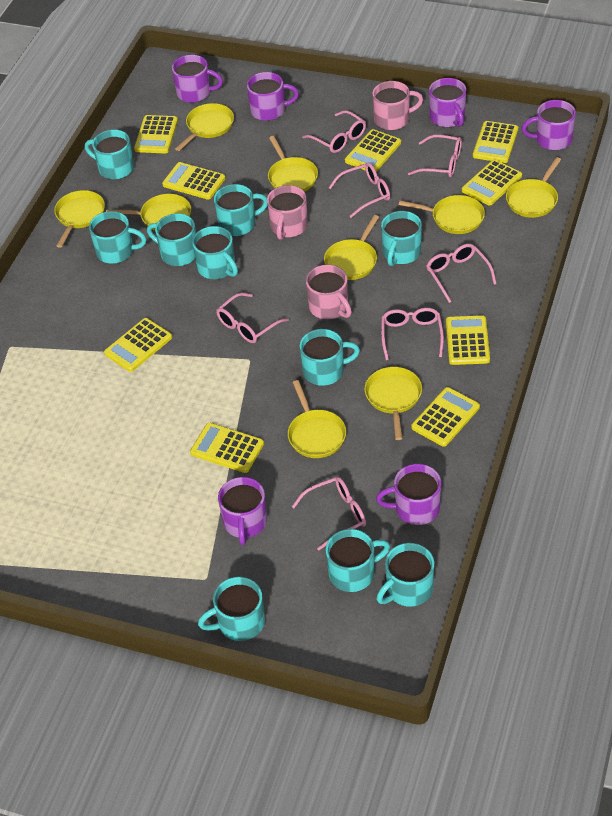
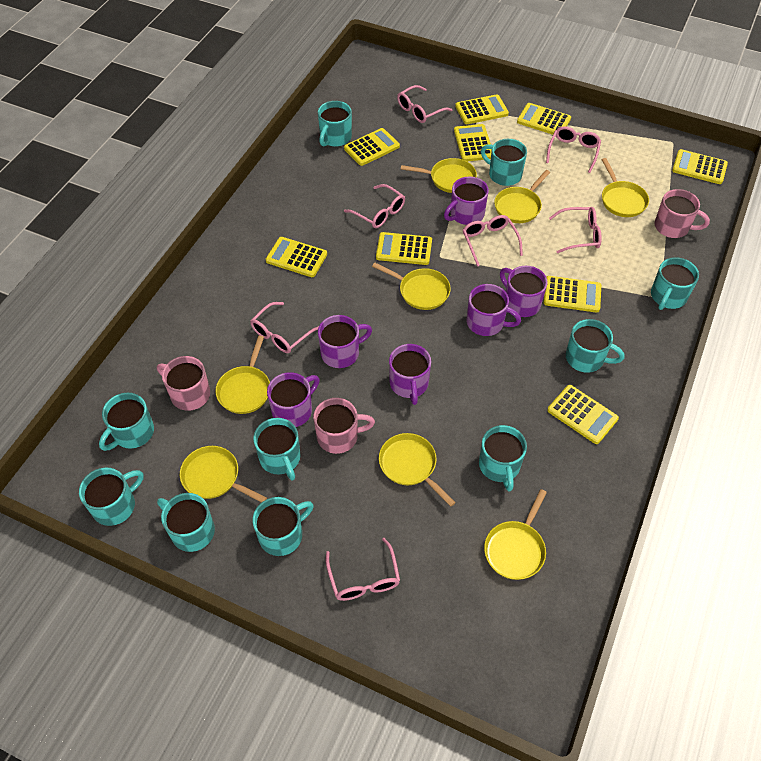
yellow pan: 9 -> 8

